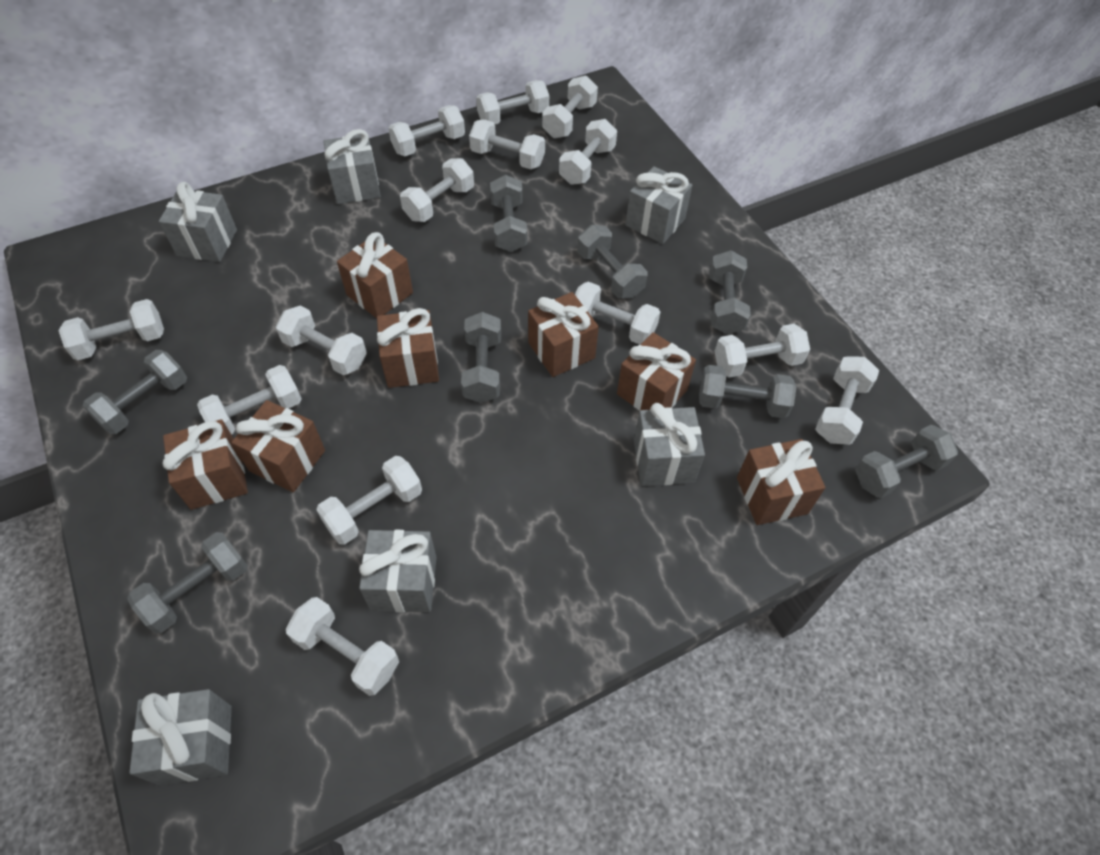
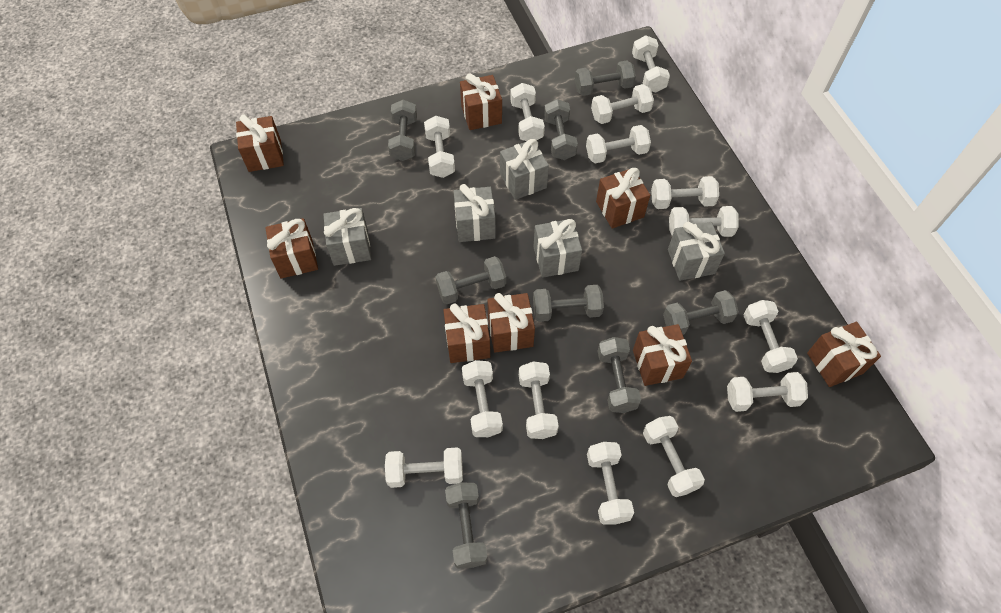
brown gift: 7 -> 8
grey gift: 6 -> 5

